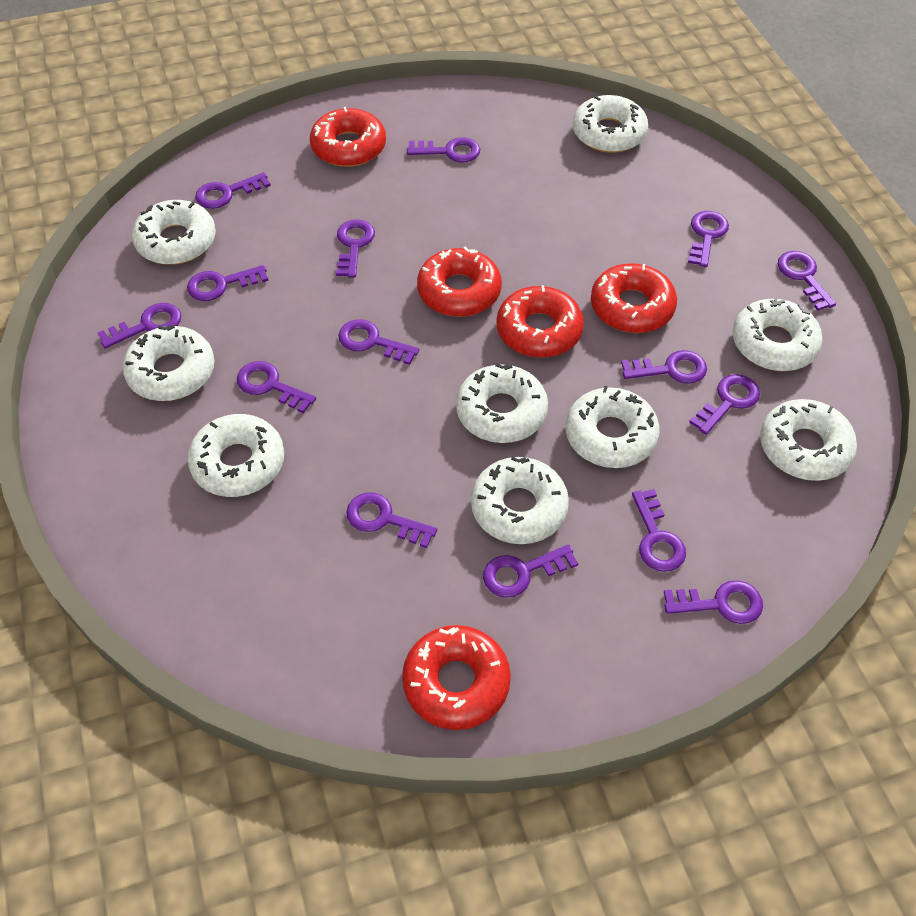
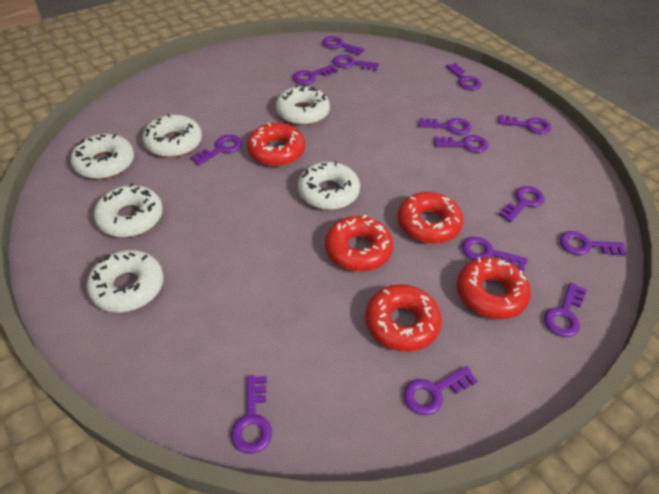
purple key: 15 -> 14
white donut: 9 -> 6

